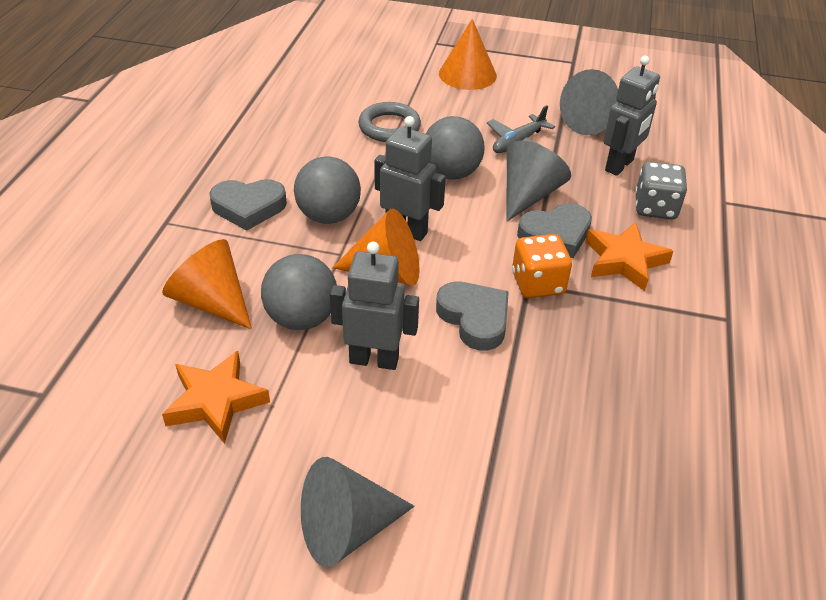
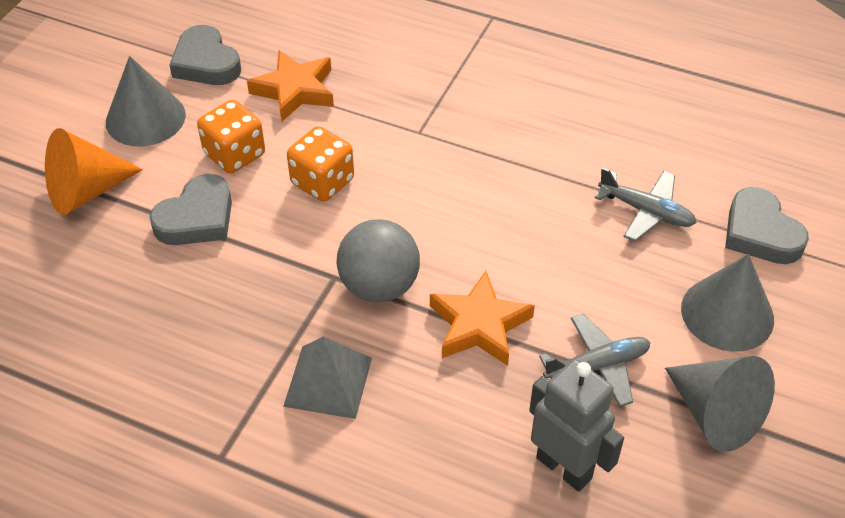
grey ball: 3 -> 1
grey dice: 1 -> 0
grey plane: 1 -> 2
grey pyramid: 0 -> 1
grey ring: 1 -> 0
grey robot: 3 -> 1
orange cone: 3 -> 1
orange dice: 1 -> 2

